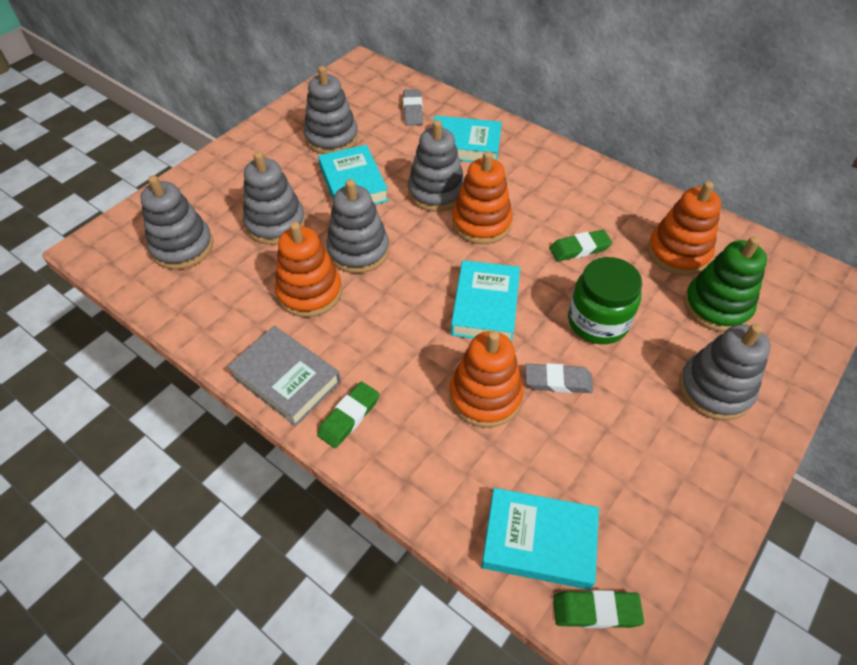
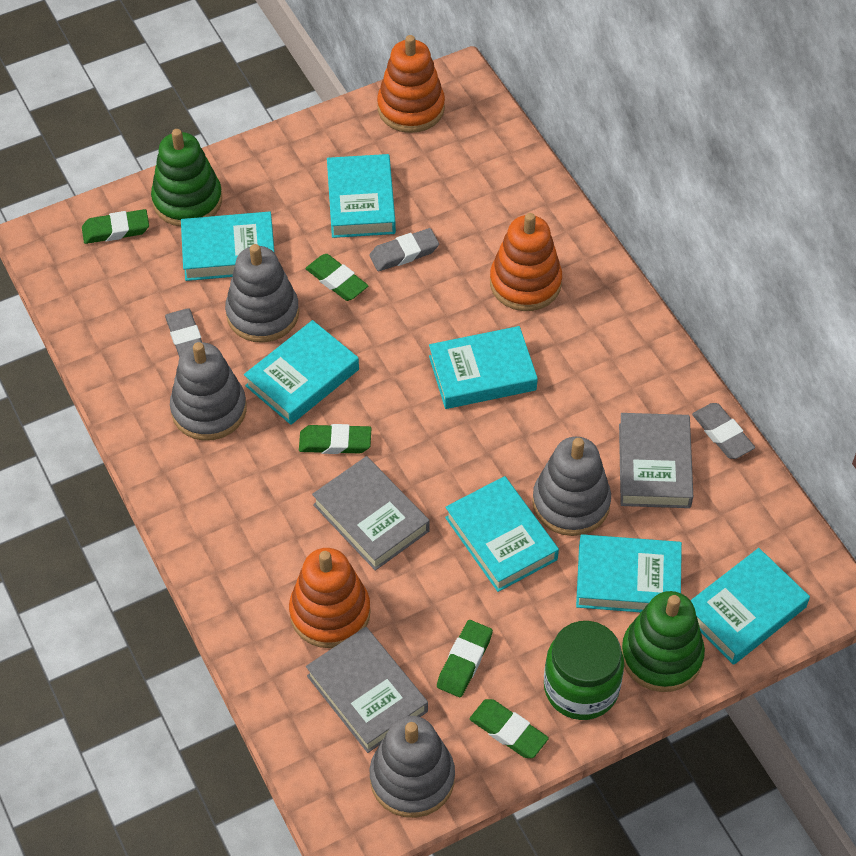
green eraser: 3 -> 5
green stacking toy: 1 -> 2
grey book: 1 -> 3
grey eraser: 2 -> 3
grey stacking toy: 6 -> 4
orange stacking toy: 4 -> 3
turquoise book: 4 -> 7

